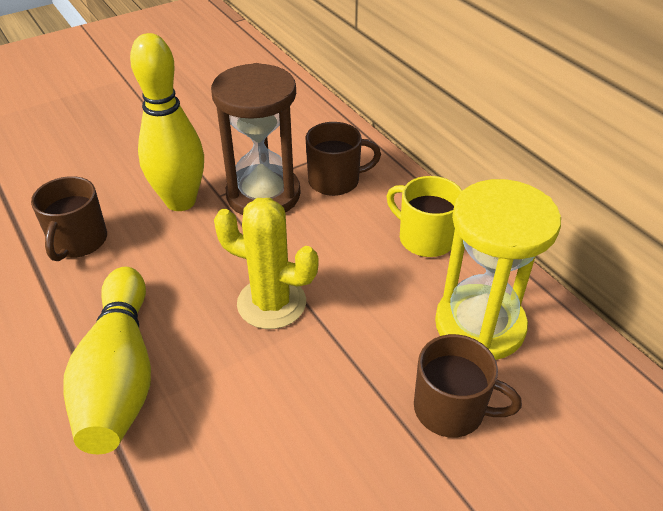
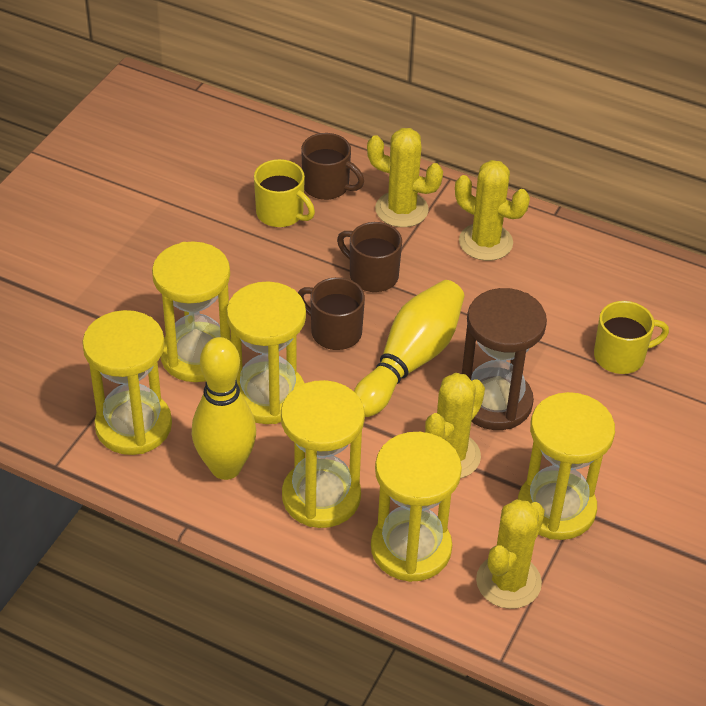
yellow cactus: 1 -> 4
yellow hourglass: 1 -> 6
yellow mug: 1 -> 2

